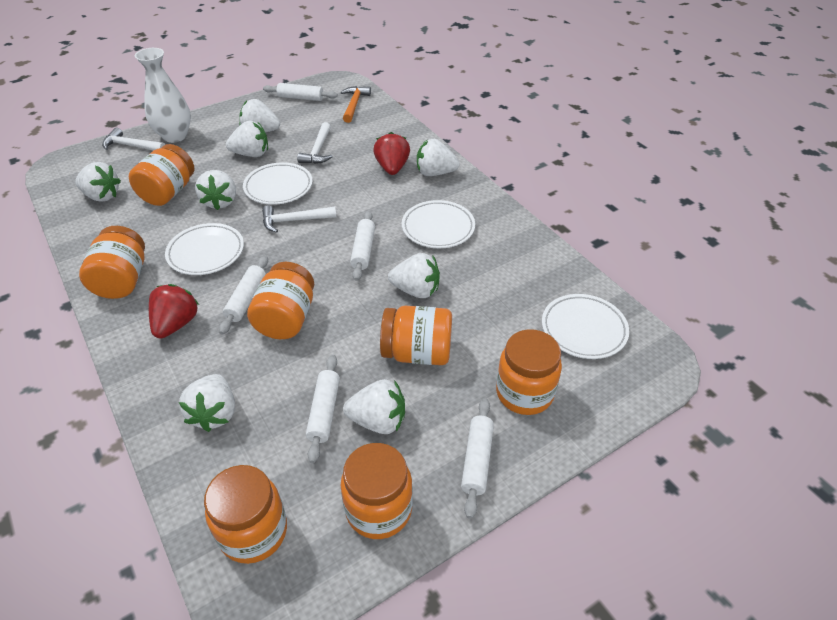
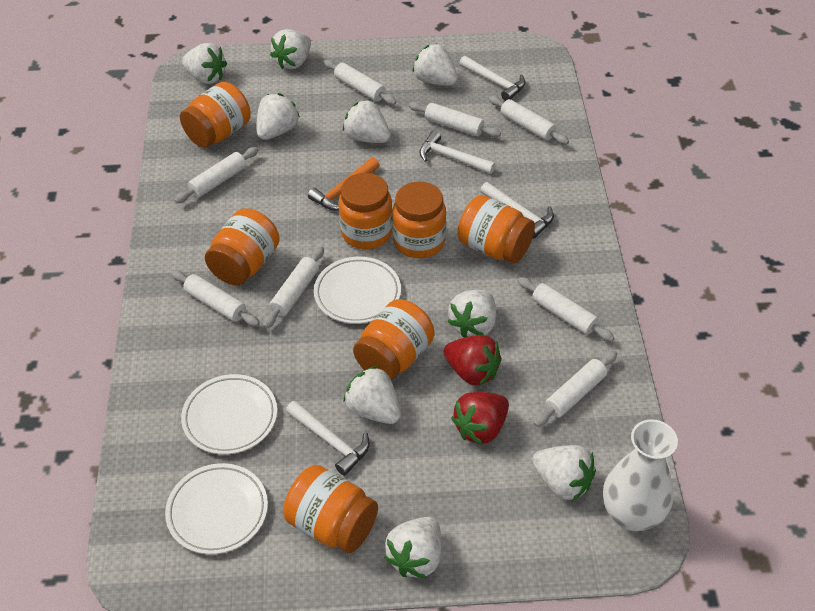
white hammer: 3 -> 4
white plate: 4 -> 3
white rolling pin: 5 -> 8
white strawberry: 8 -> 9

